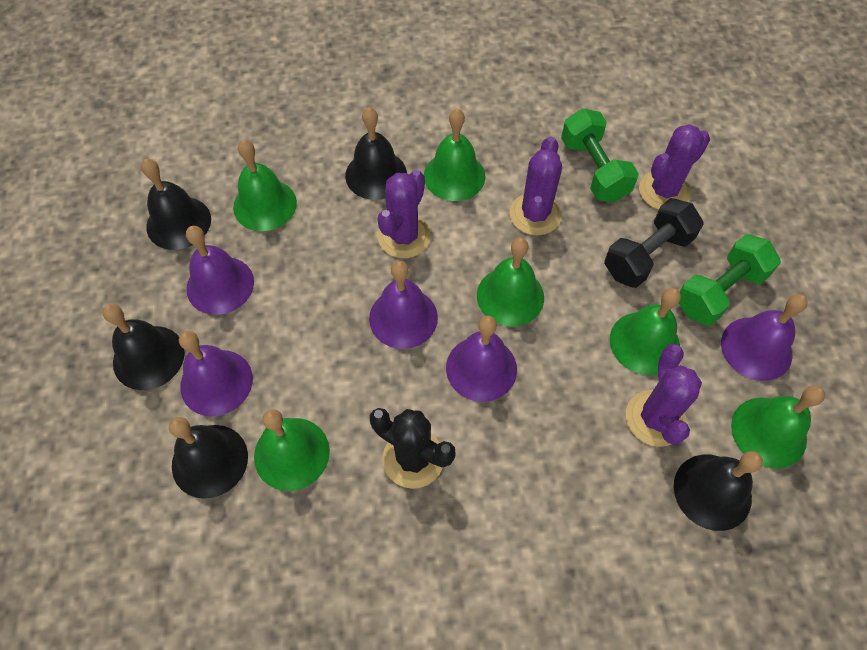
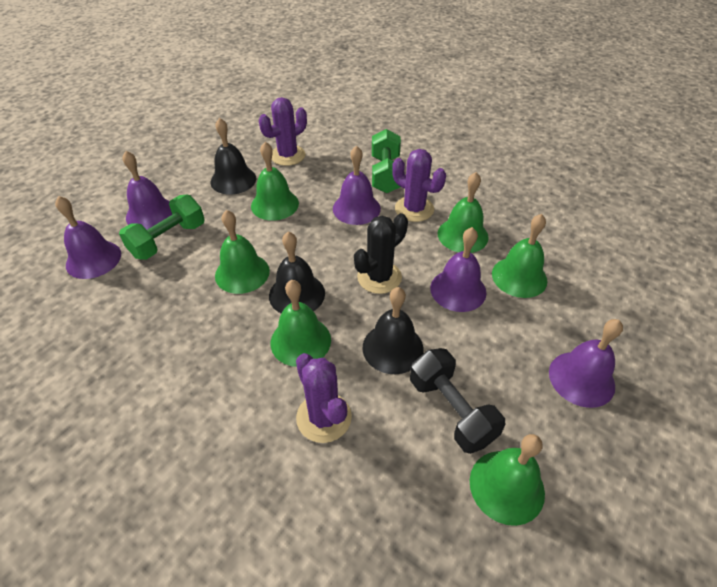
black bell: 5 -> 3
purple cactus: 4 -> 3

